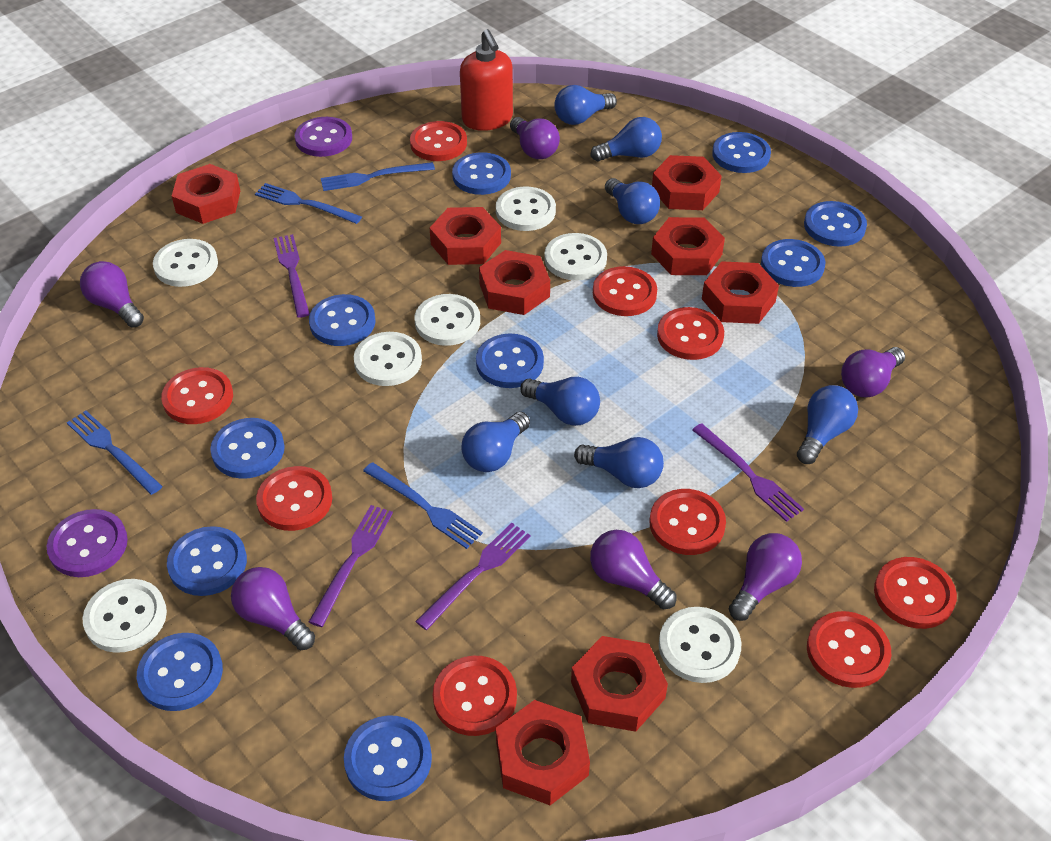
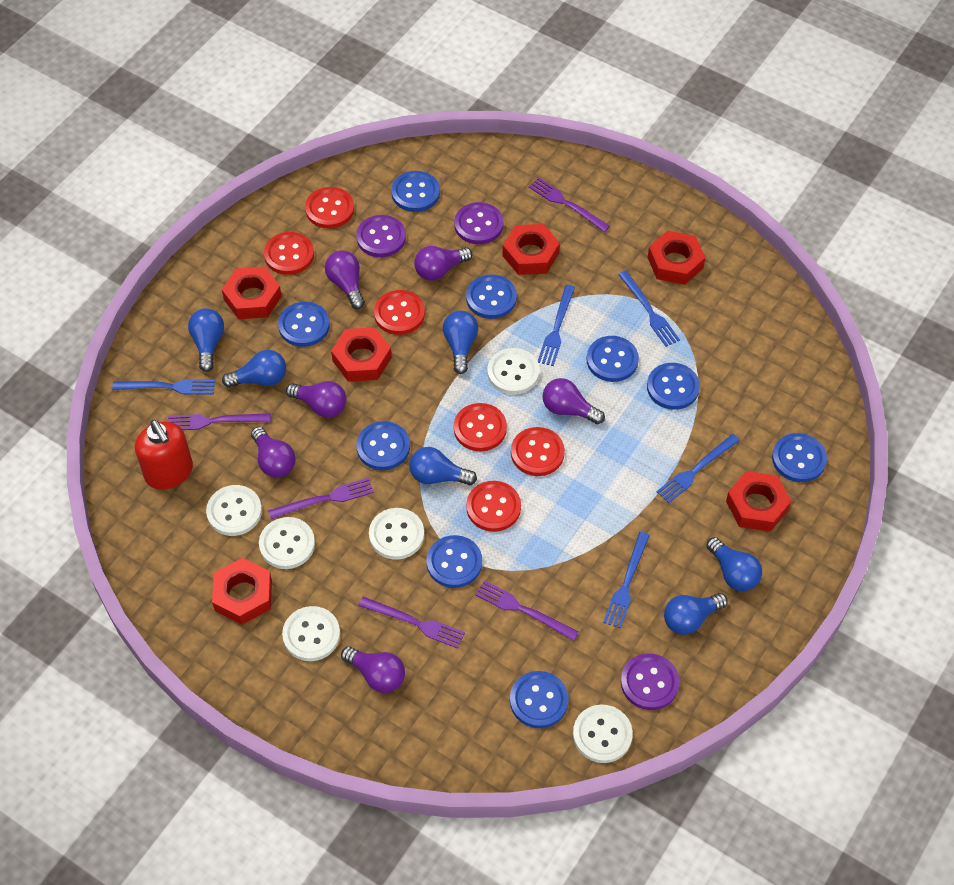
blue button: 10 -> 9
blue fork: 4 -> 5
blue light bulb: 7 -> 6
purple button: 2 -> 3
purple fork: 4 -> 5
red button: 9 -> 6
red nut: 8 -> 6
white button: 7 -> 6

